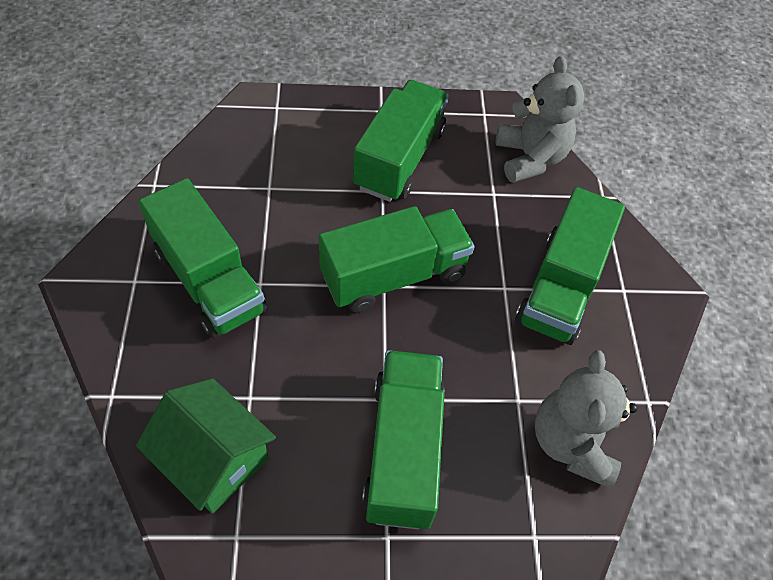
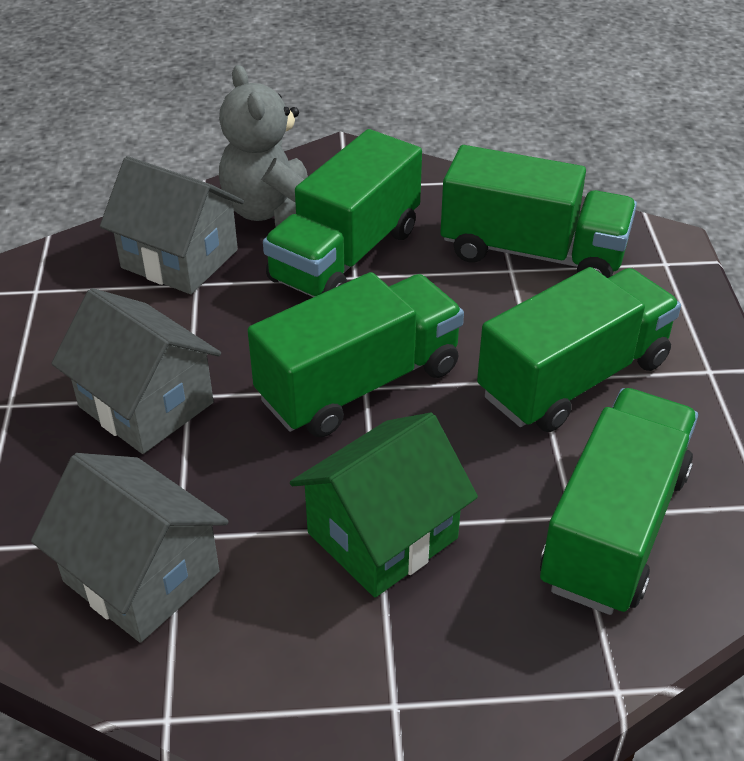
grey house: 0 -> 3
grey teddy bear: 2 -> 1

